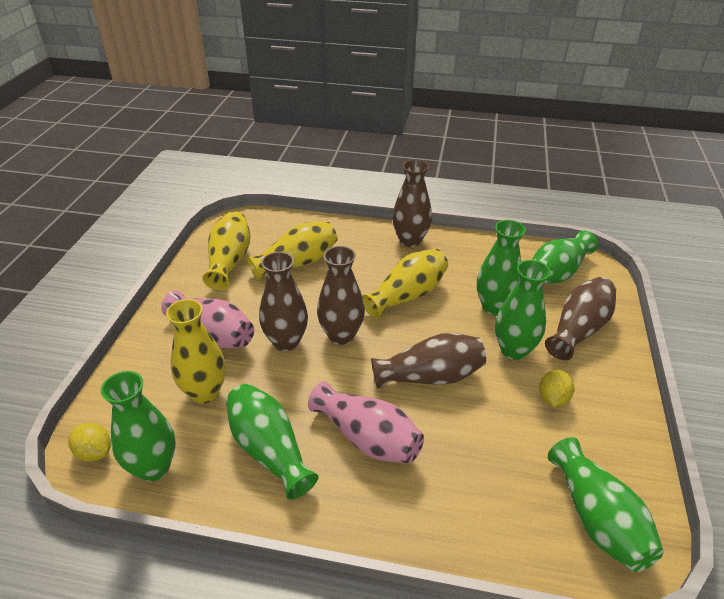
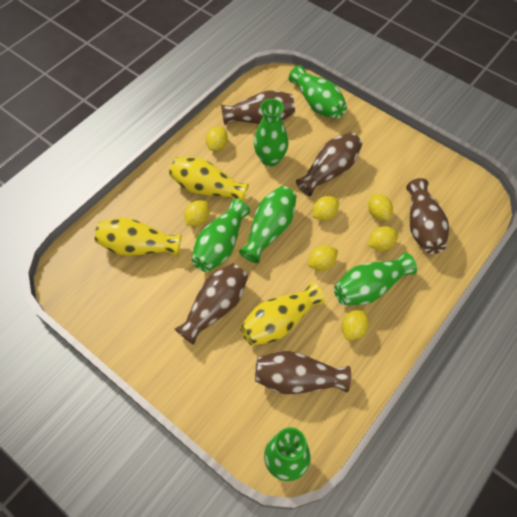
pink vase: 2 -> 0
yellow lemon: 2 -> 7
yellow vase: 4 -> 3

